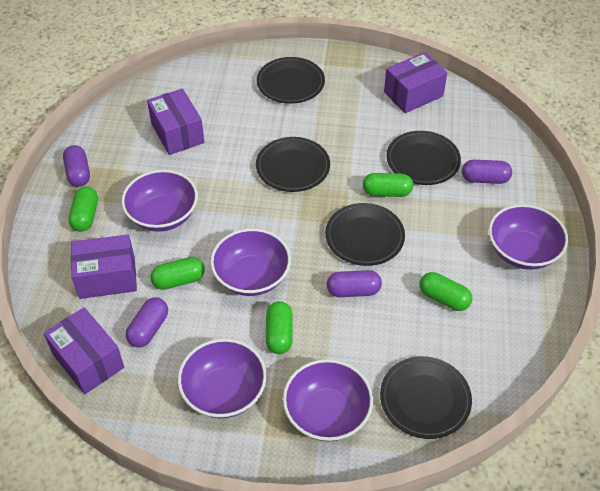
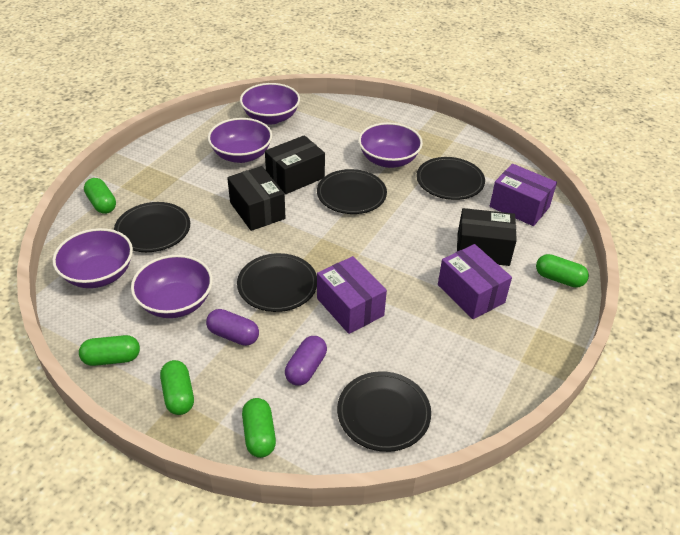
black box: 0 -> 3
purple box: 4 -> 3
purple capsule: 4 -> 2

